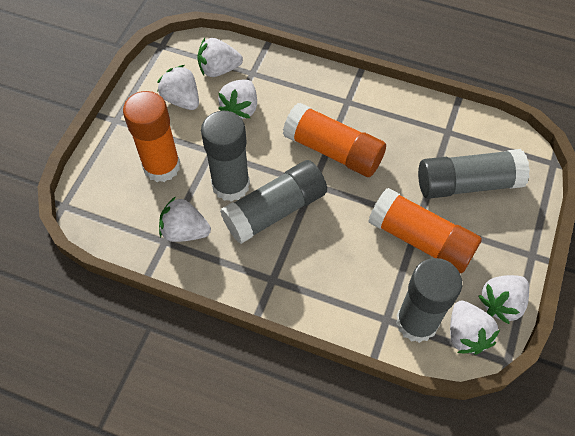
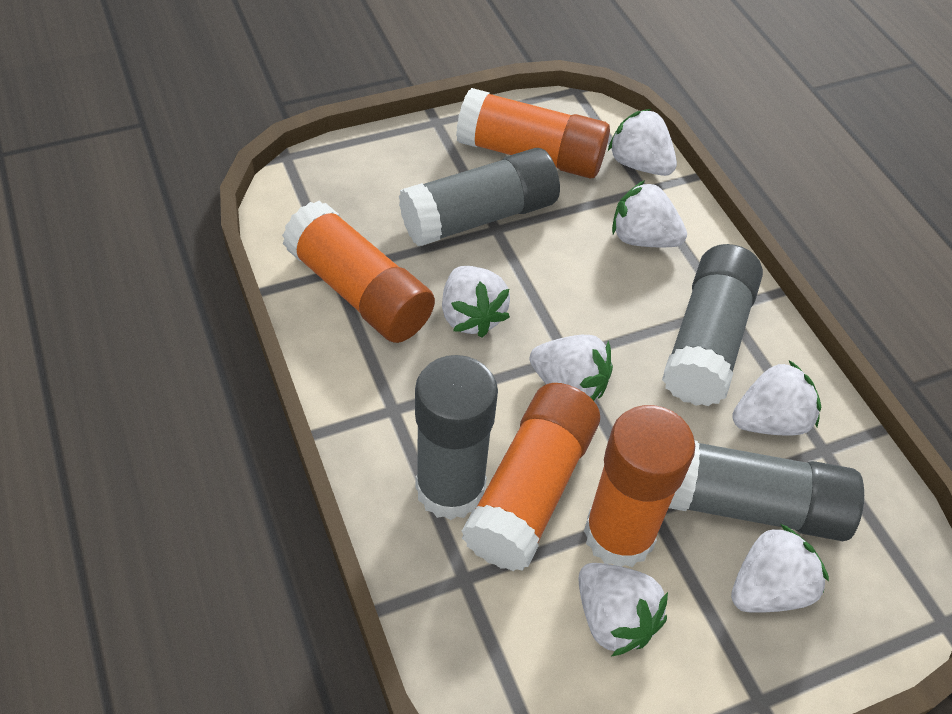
orange glue stick: 3 -> 4
white strawberry: 6 -> 7

